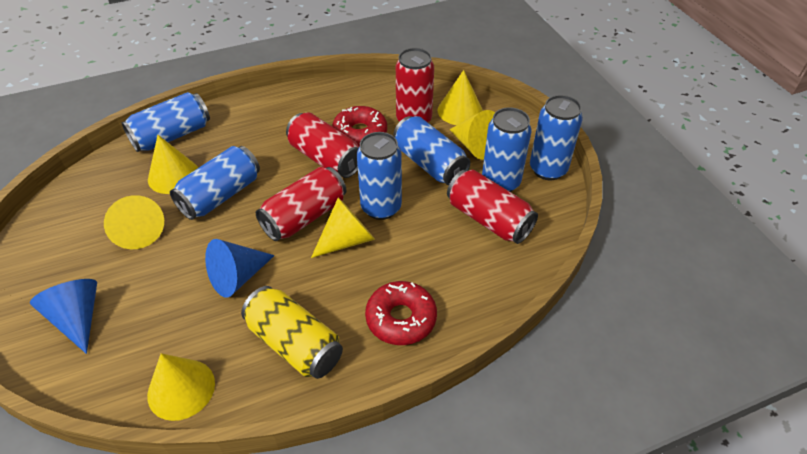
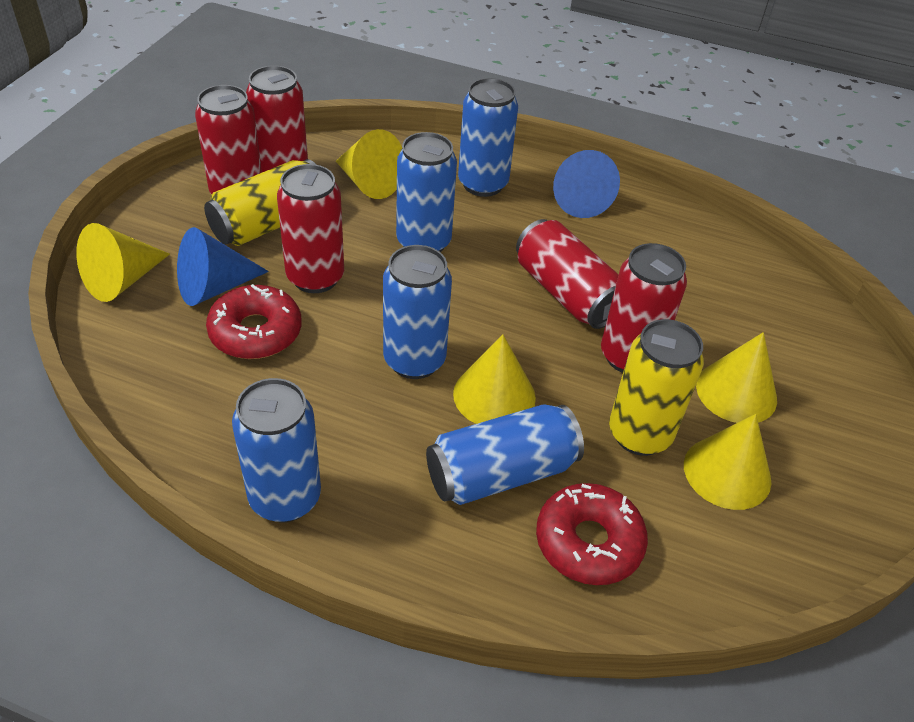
blue can: 6 -> 5
red can: 4 -> 5
yellow can: 1 -> 2
yellow cone: 6 -> 5

